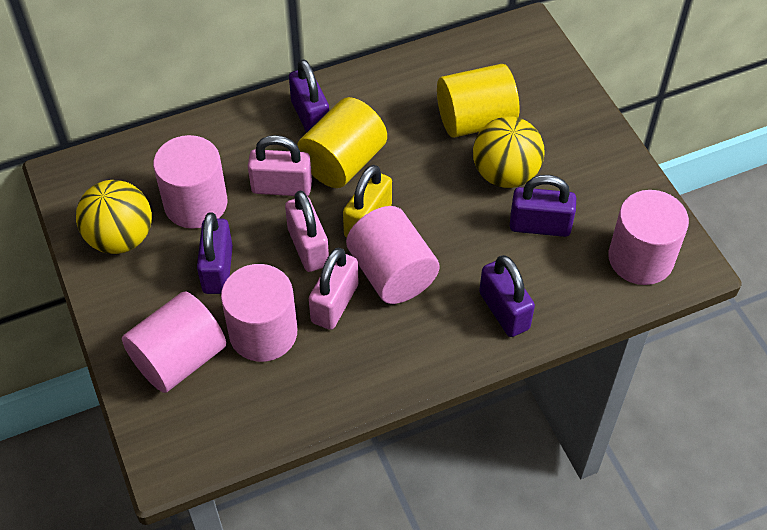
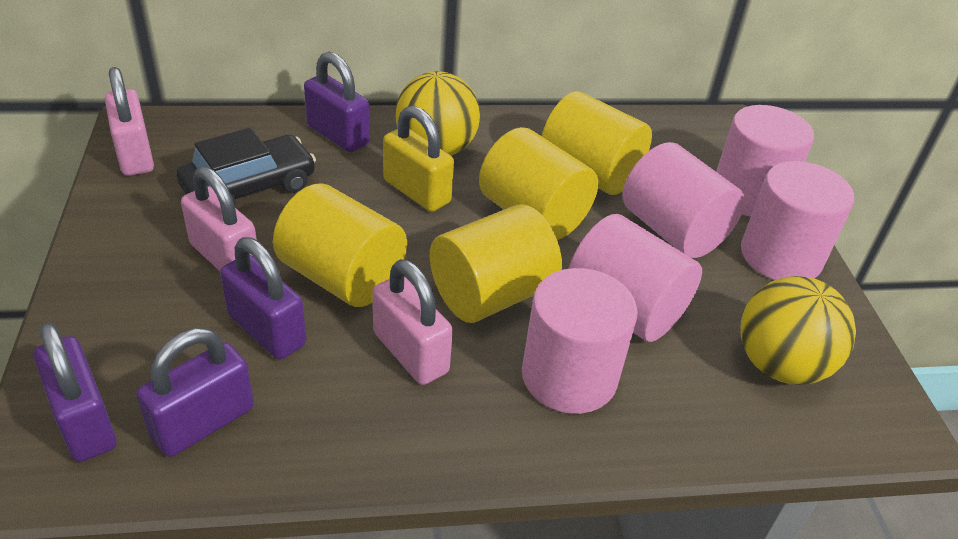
black car: 0 -> 1
yellow cylinder: 2 -> 4

